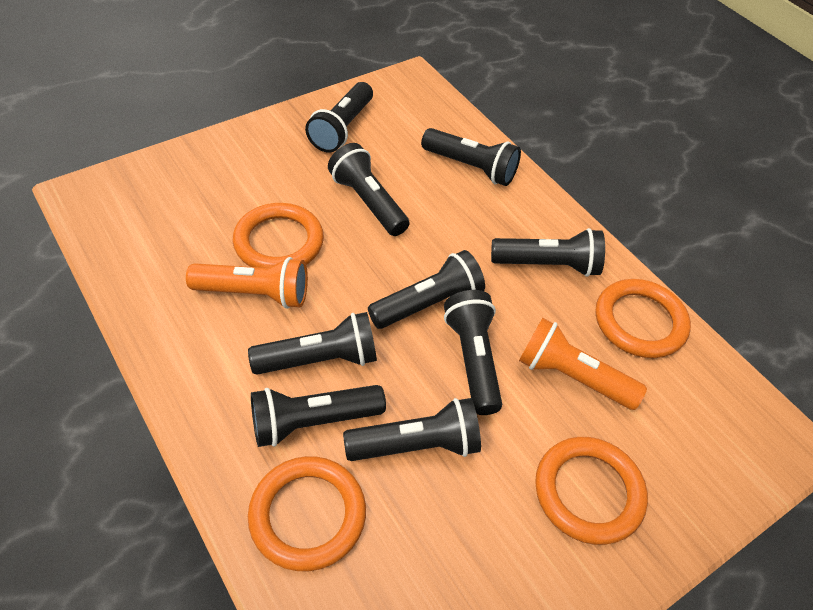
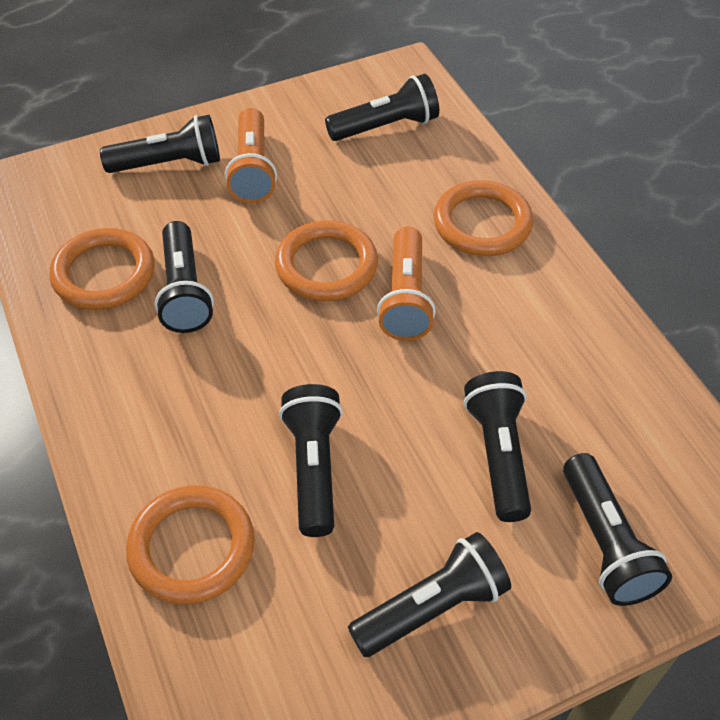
black flashlight: 9 -> 7

